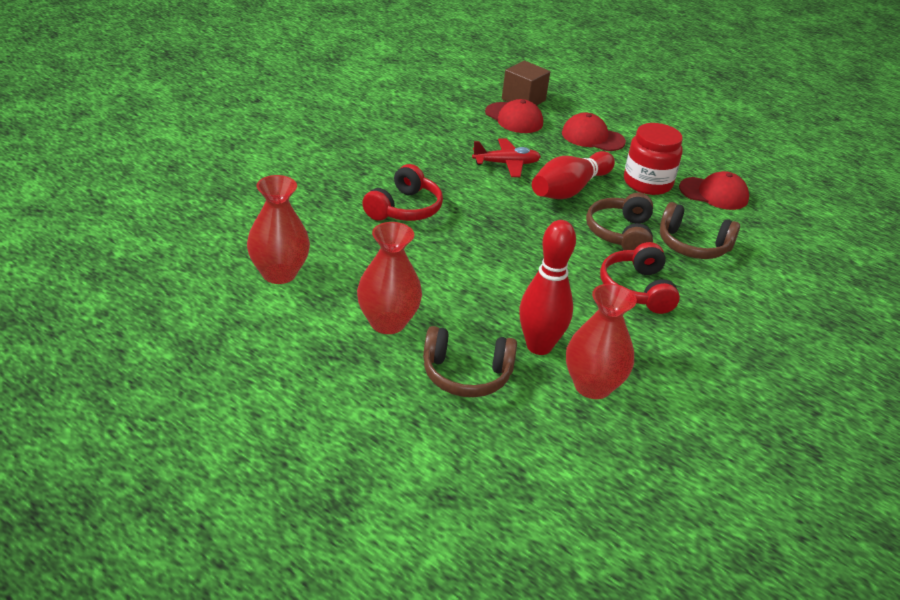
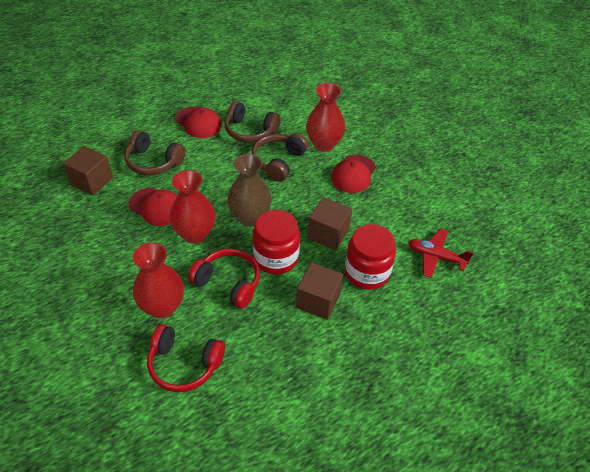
brown cube: 1 -> 3
brown vase: 0 -> 1
red bowling pin: 2 -> 0
red jar: 1 -> 2

